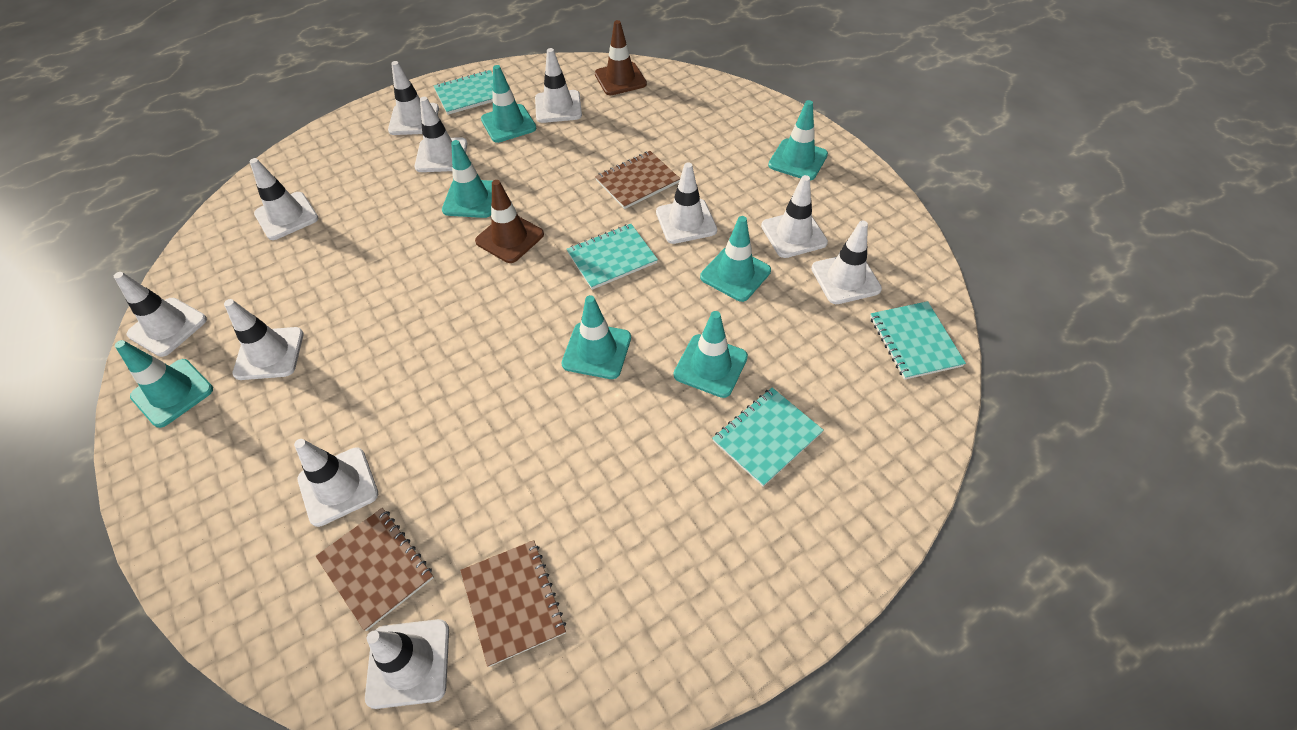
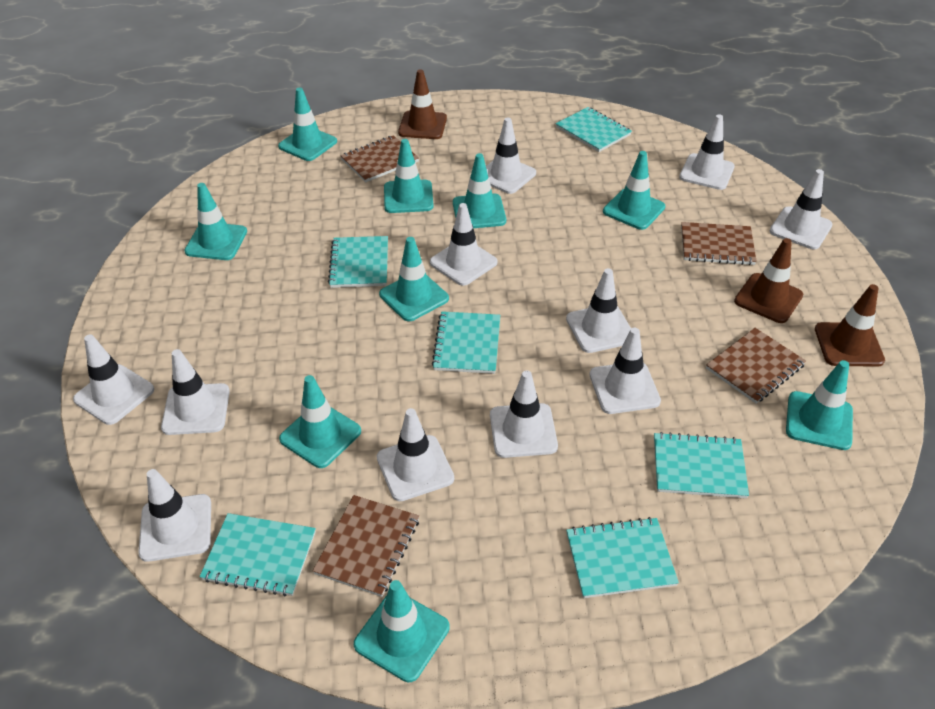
brown notebook: 3 -> 4
brown traffic cone: 2 -> 3
turquoise notebook: 4 -> 6
turquoise traffic cone: 7 -> 9

